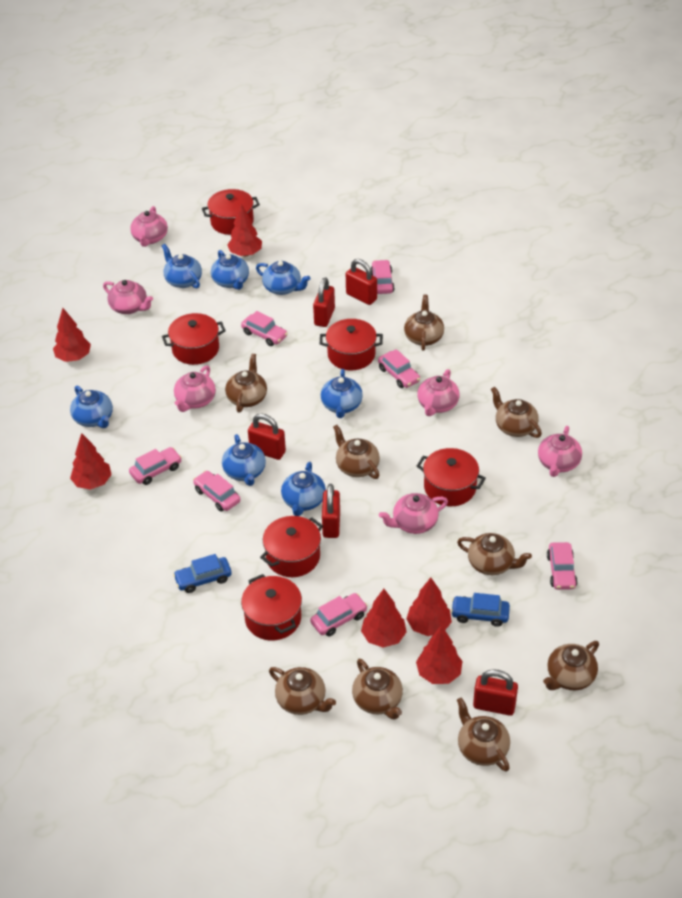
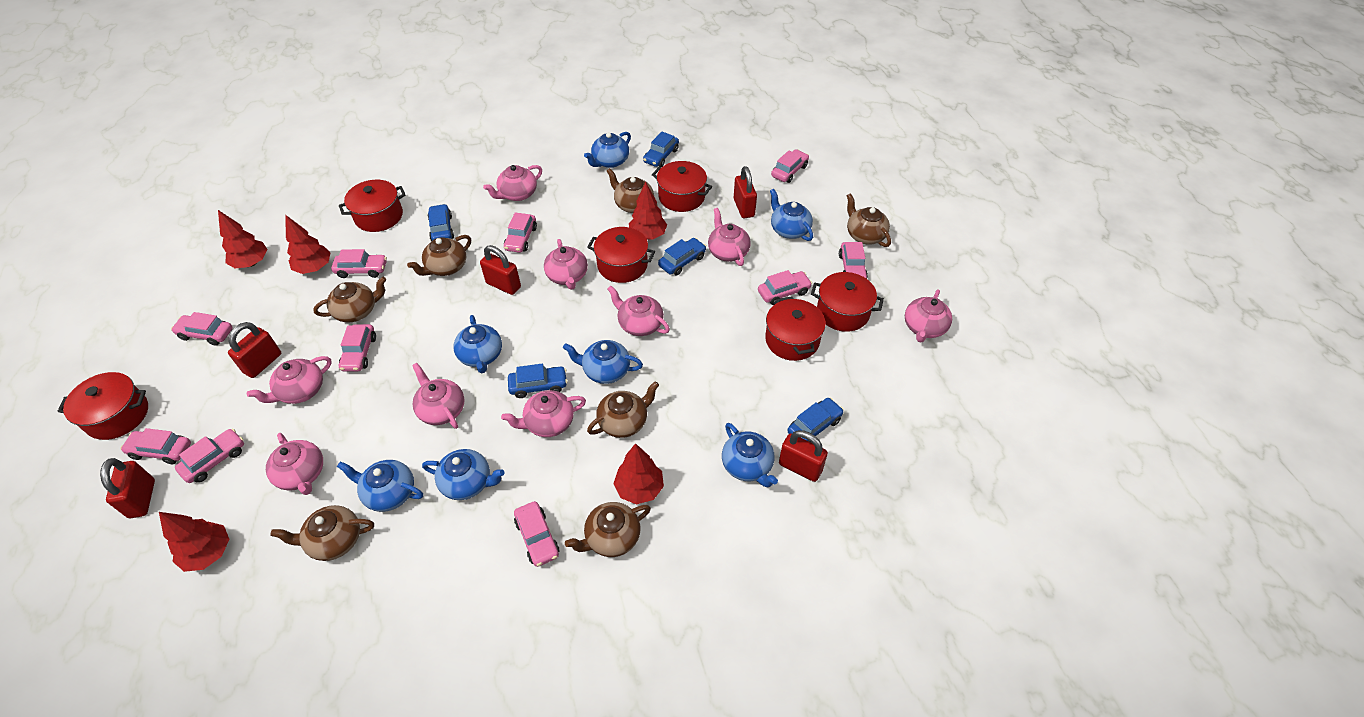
blue car: 2 -> 5
brown teapot: 9 -> 7
pink car: 7 -> 10
pink teapot: 6 -> 9
red tree: 6 -> 5

